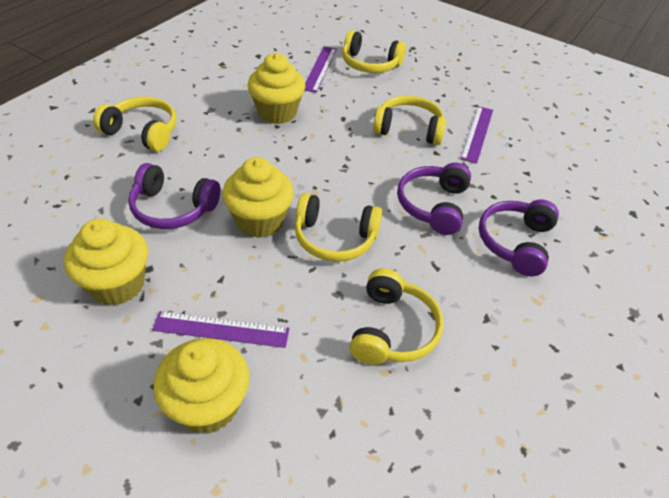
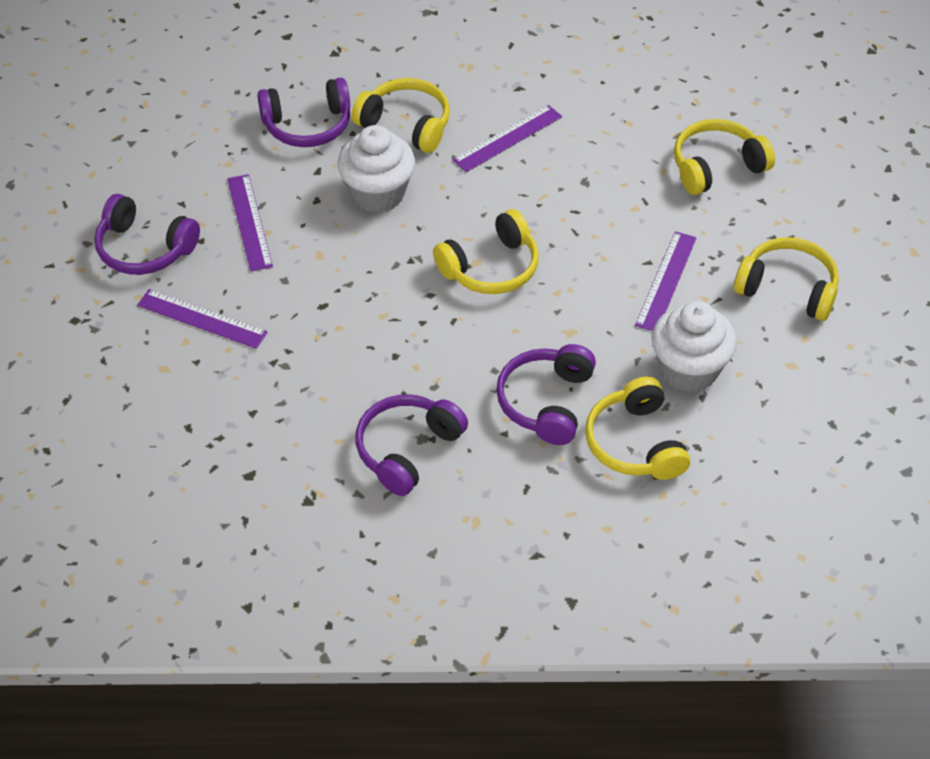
purple headphones: 3 -> 4
purple ruler: 3 -> 4
white cupcake: 0 -> 2
yellow cupcake: 4 -> 0

